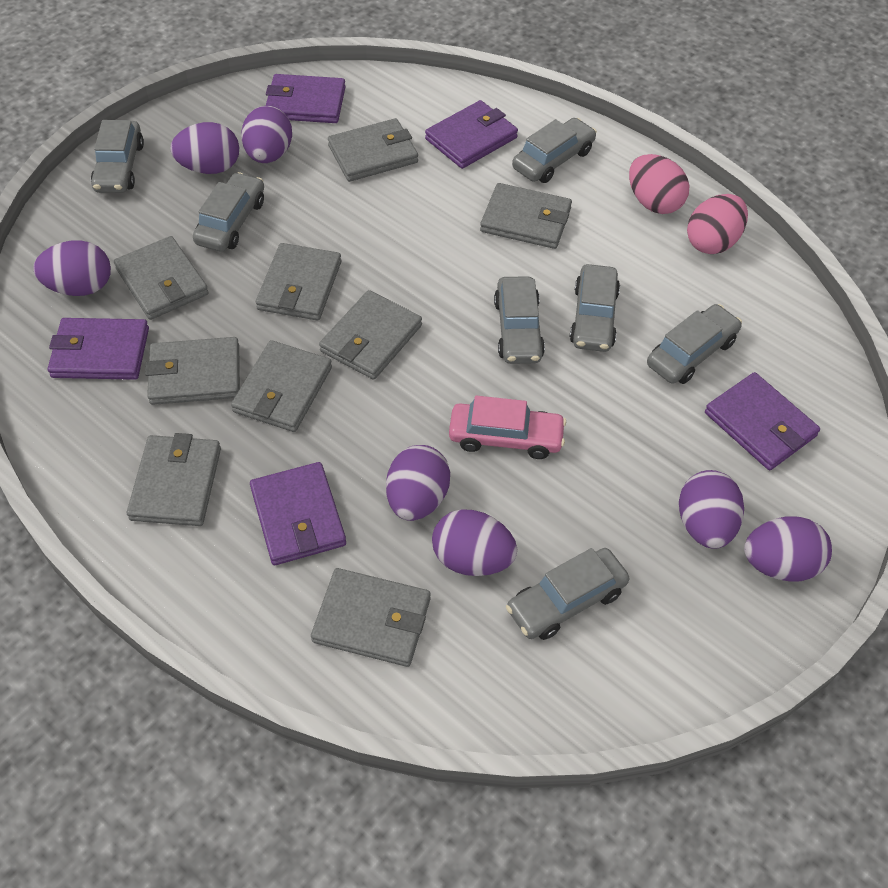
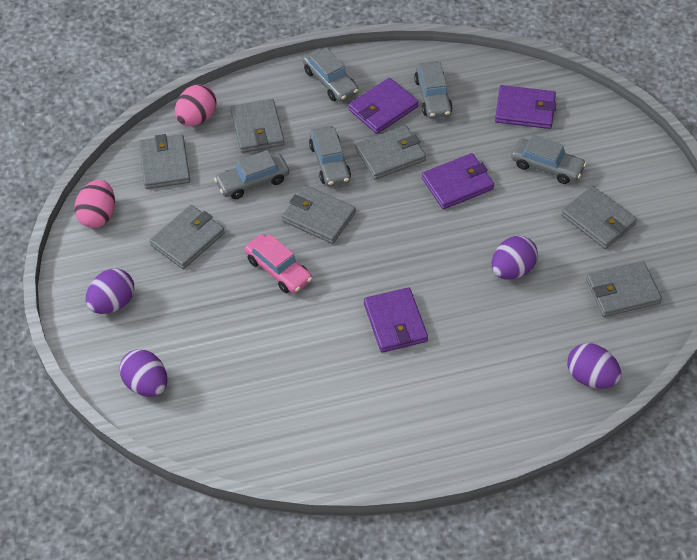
grey car: 7 -> 5
grey wallet: 9 -> 7
purple egg: 7 -> 4
purple wallet: 5 -> 4

